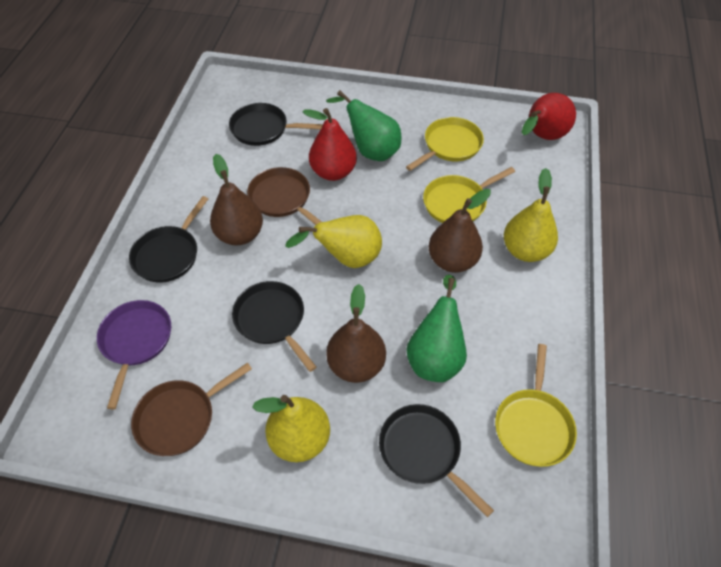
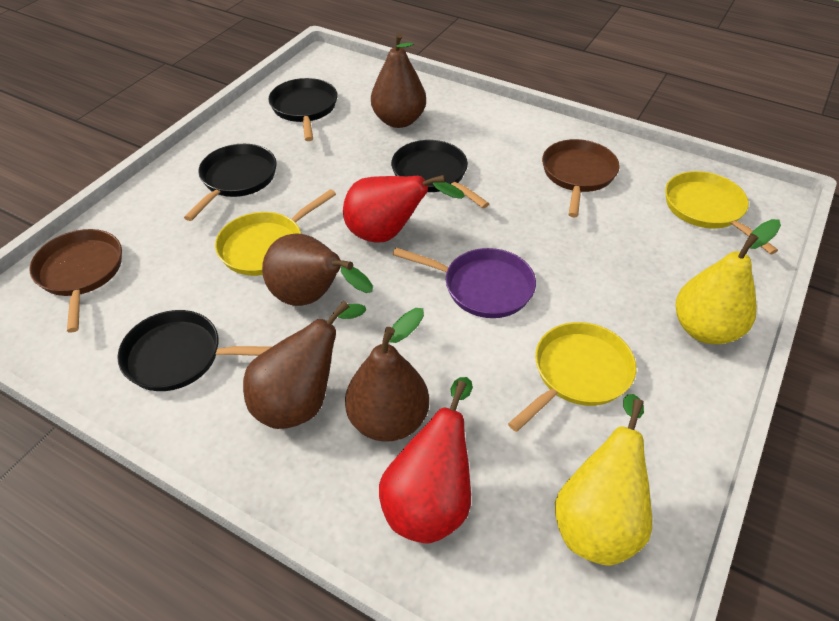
brown pear: 3 -> 4
green pear: 2 -> 0
yellow pear: 3 -> 2

